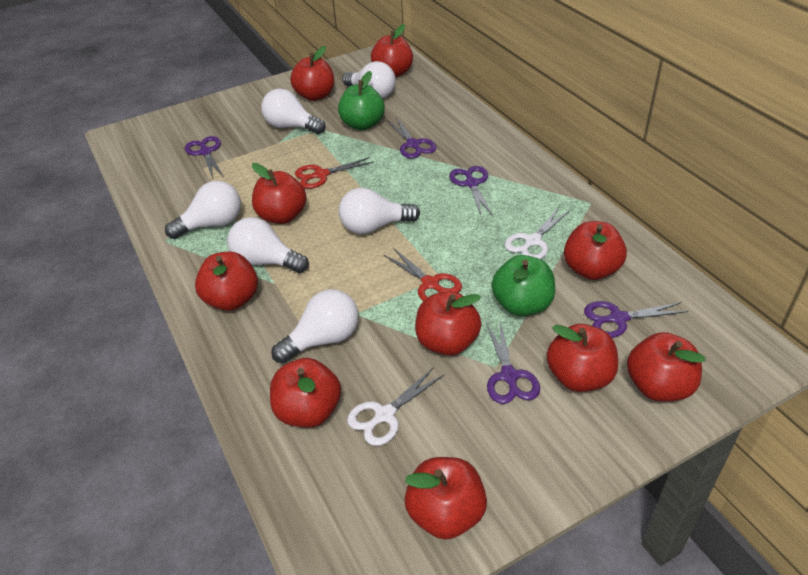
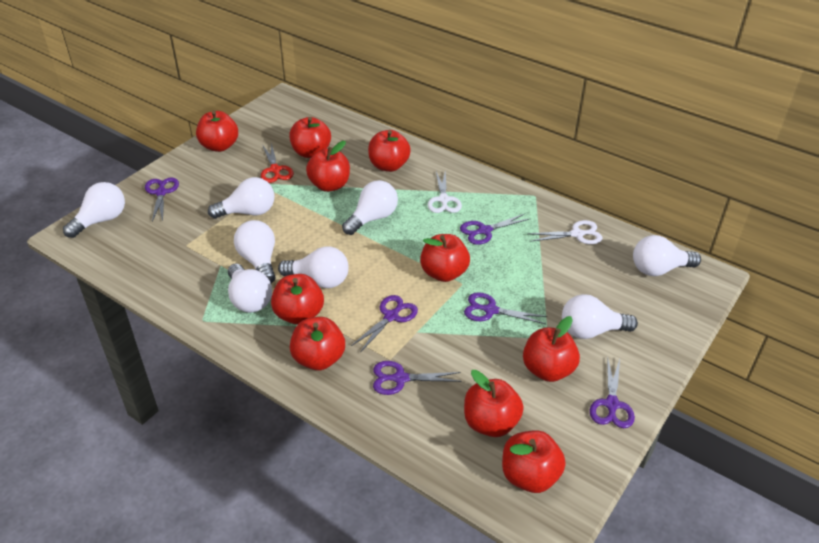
green apple: 2 -> 0
purple scissors: 5 -> 6
red scissors: 2 -> 1
white light bulb: 6 -> 8

